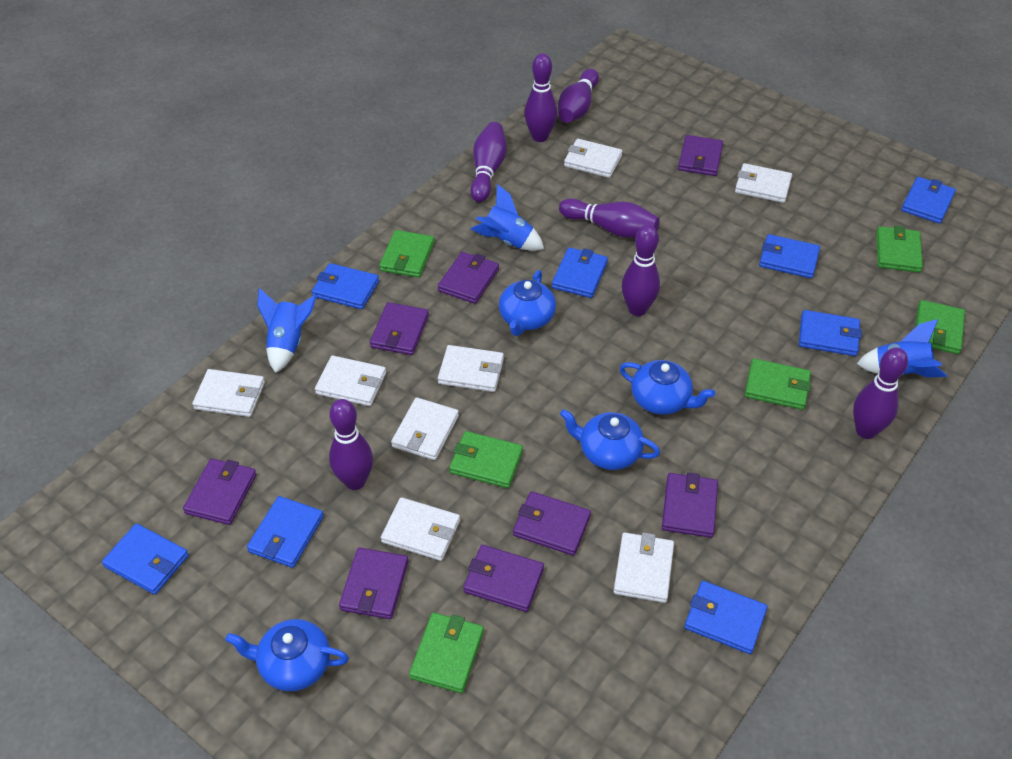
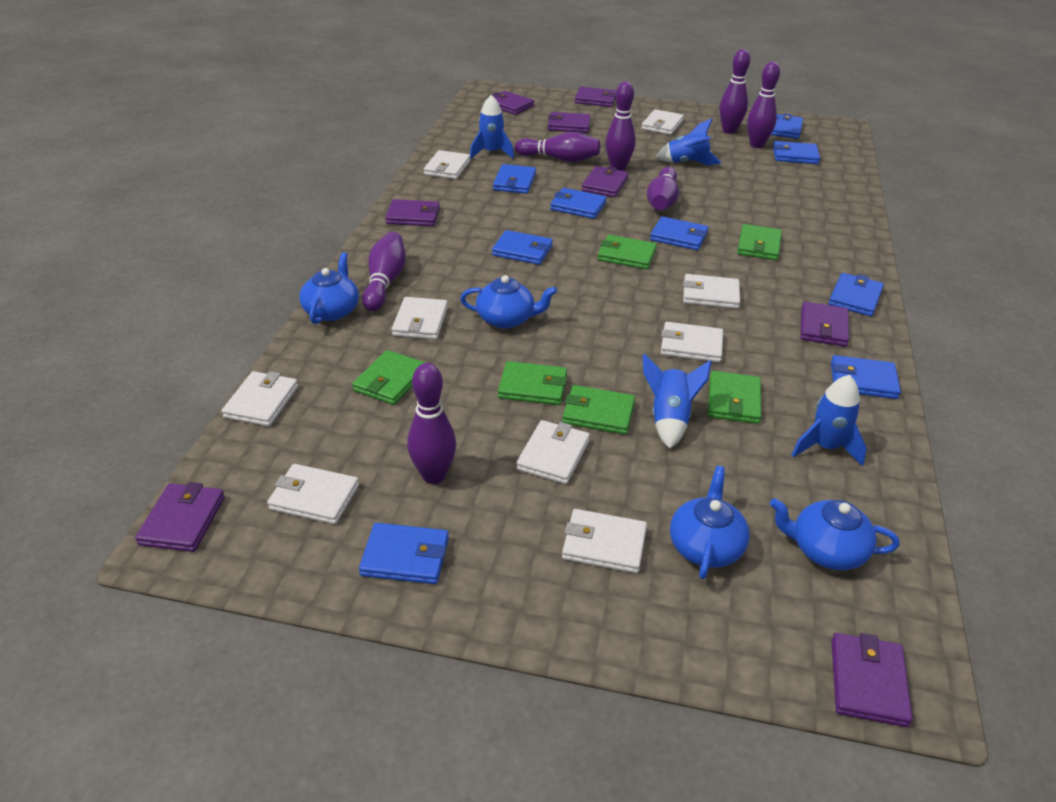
blue rocket: 3 -> 4
blue wallet: 8 -> 9
white wallet: 8 -> 9

